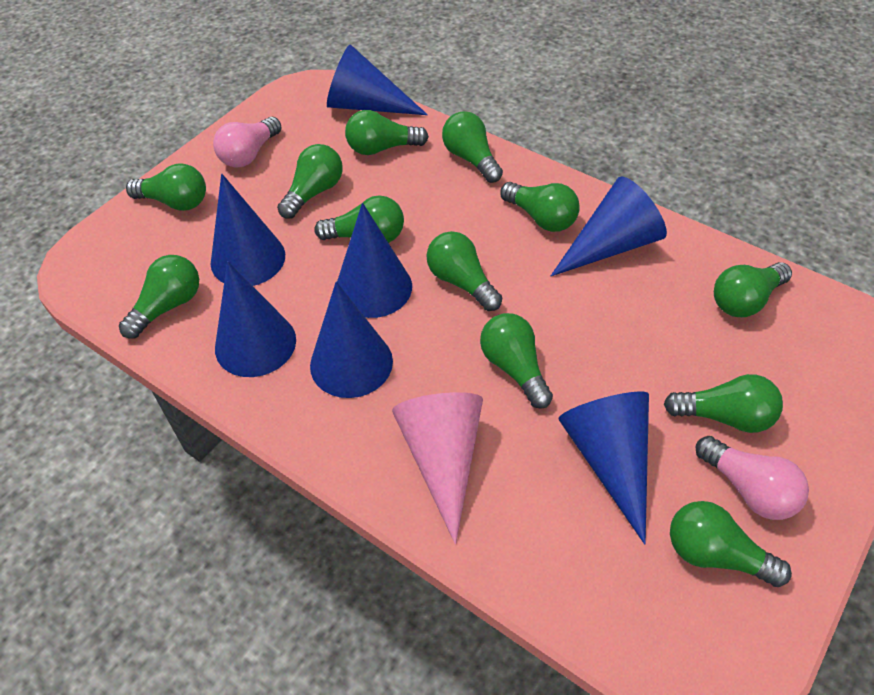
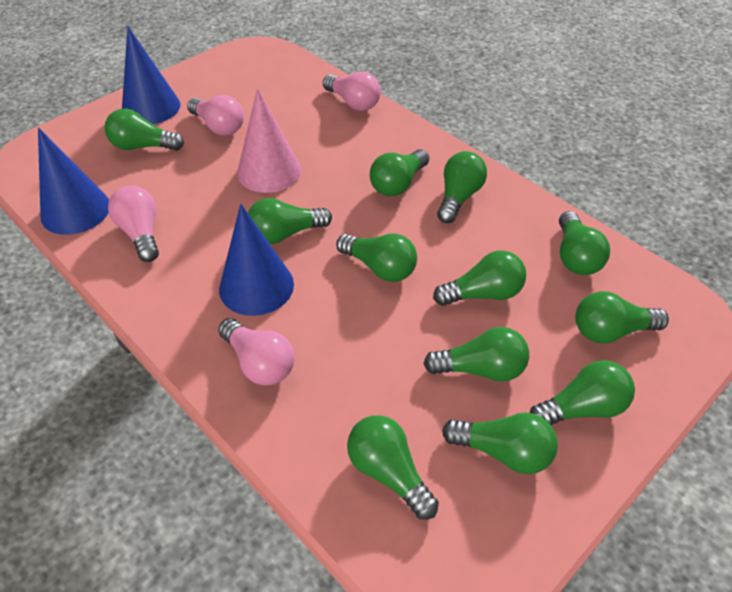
blue cone: 7 -> 3
pink light bulb: 2 -> 4

